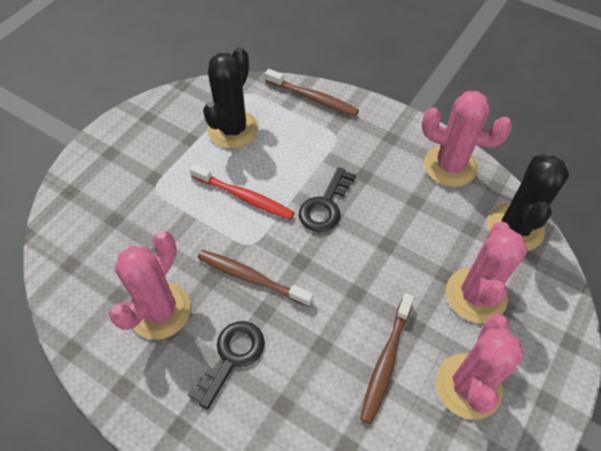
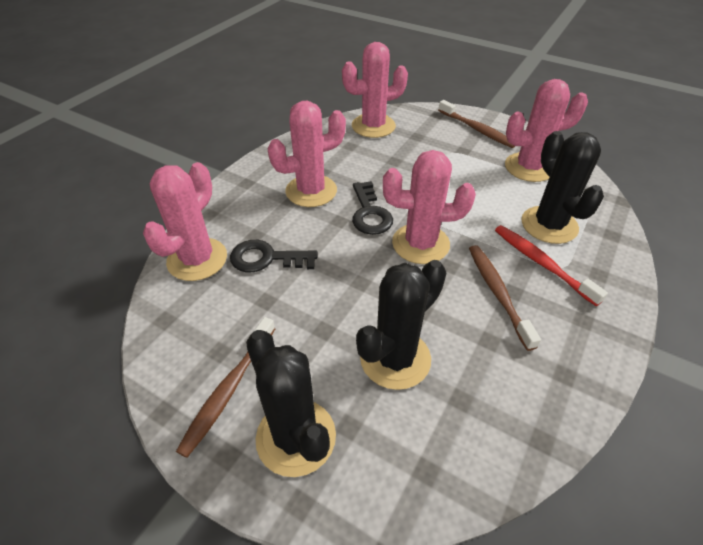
black cactus: 2 -> 3
pink cactus: 4 -> 5

